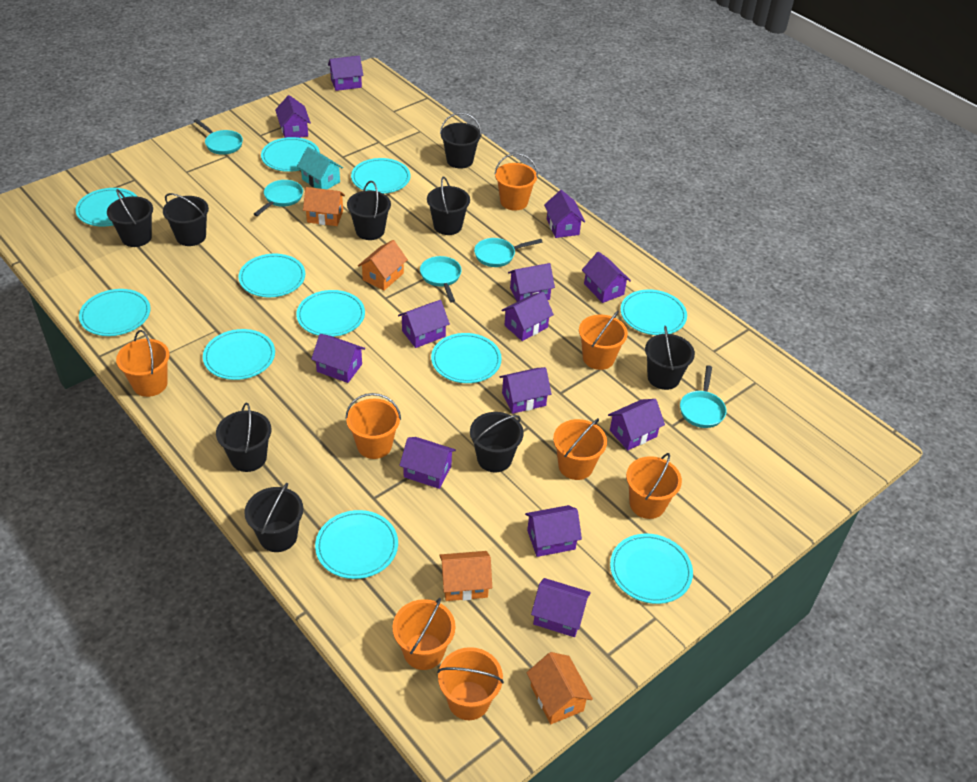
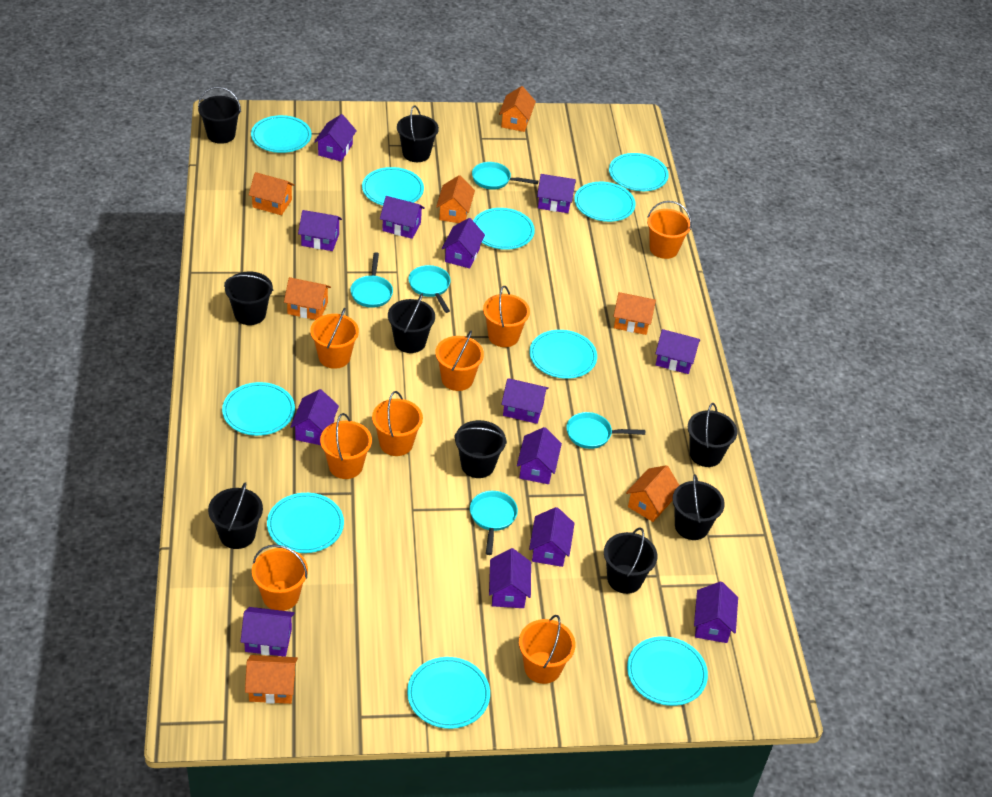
orange house: 4 -> 7
turquoise house: 1 -> 0
turquoise plate: 11 -> 10

